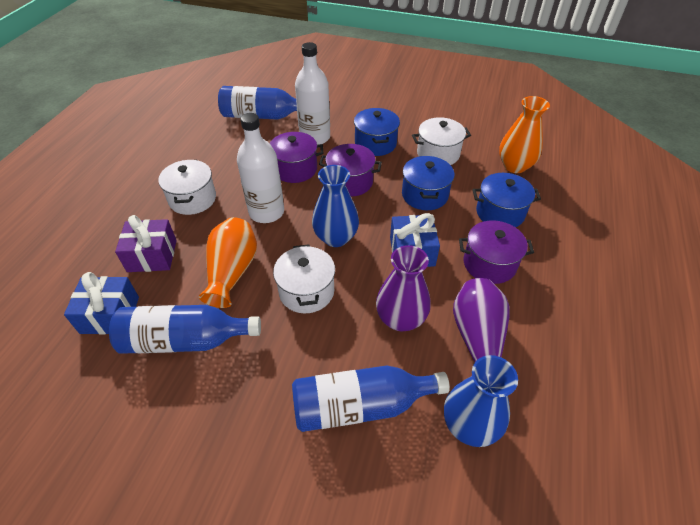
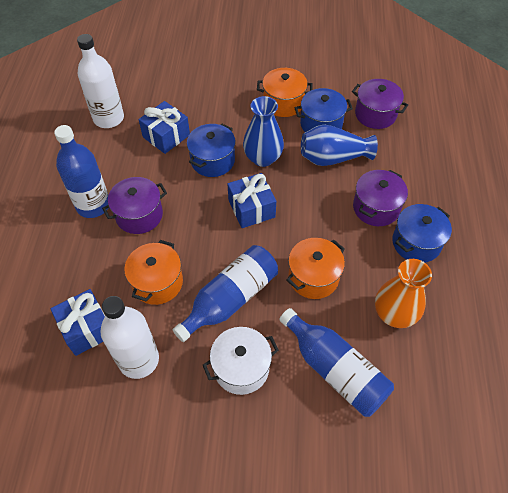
blue gift: 2 -> 3
orange pot: 0 -> 3
orange vase: 2 -> 1
purple gift: 1 -> 0
purple vase: 2 -> 0
white pot: 3 -> 1

